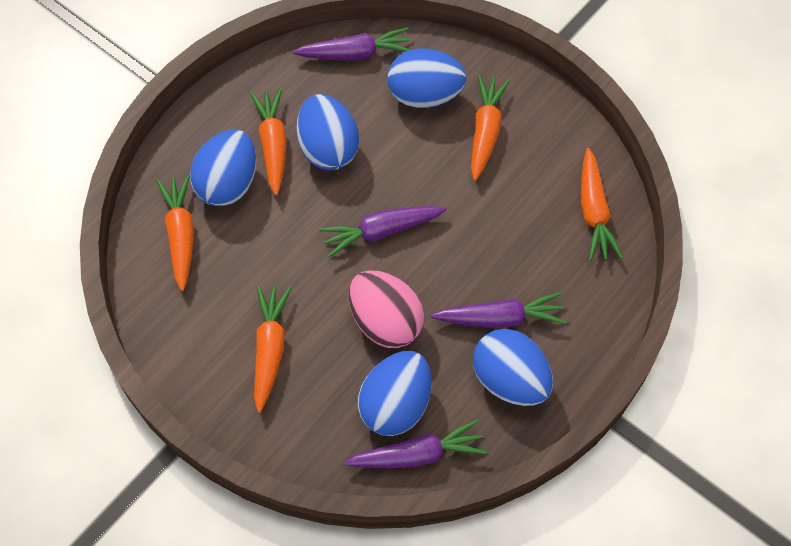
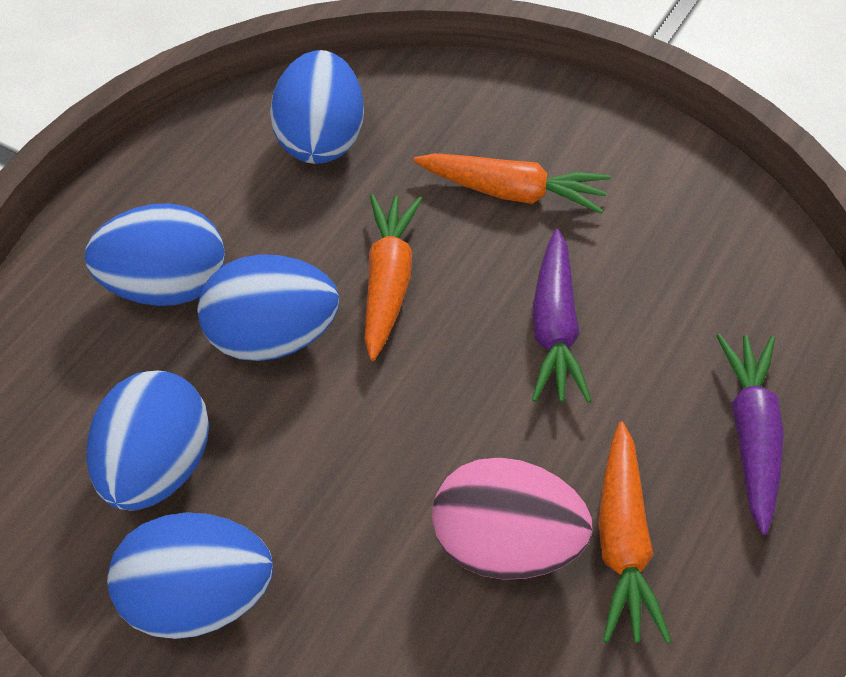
orange carrot: 5 -> 3
purple carrot: 4 -> 2

